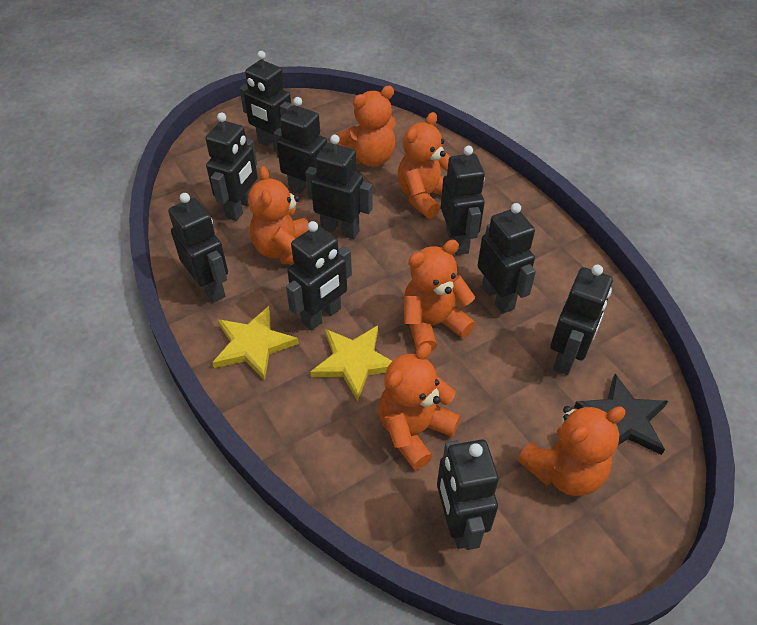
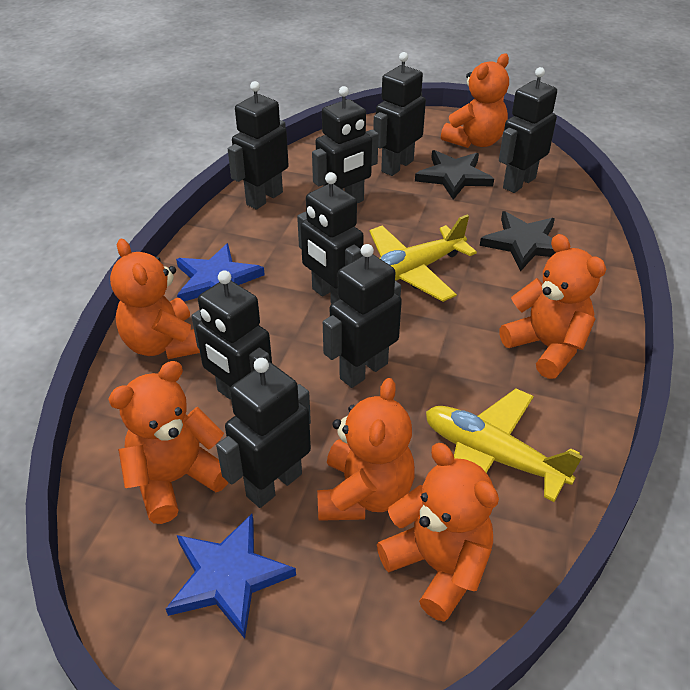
black robot: 10 -> 8
black star: 1 -> 2
blue star: 0 -> 2
yellow plane: 0 -> 2
yellow star: 2 -> 0

